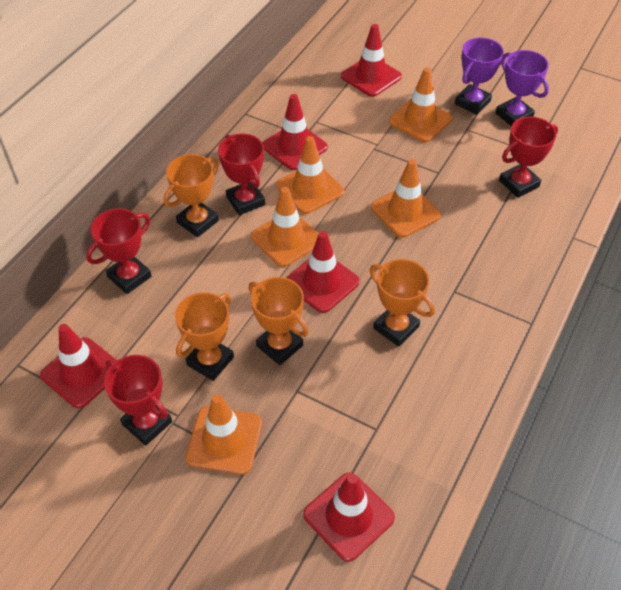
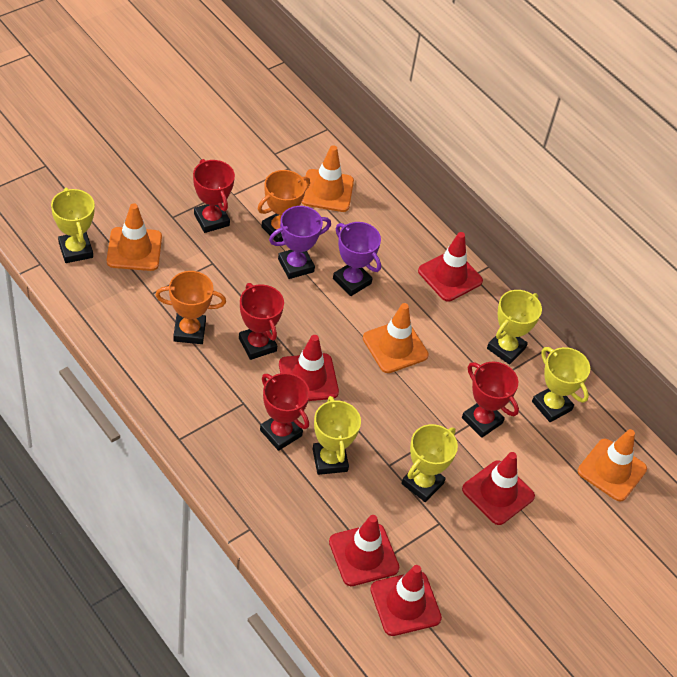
orange traffic cone: 5 -> 4
orange trophy: 4 -> 2
yellow trophy: 0 -> 5

